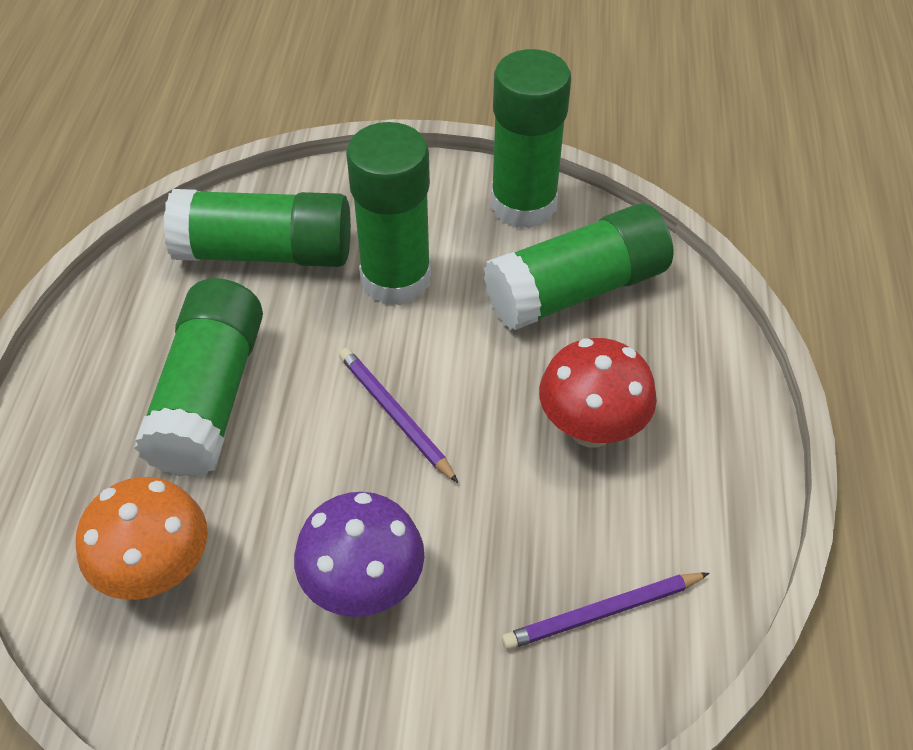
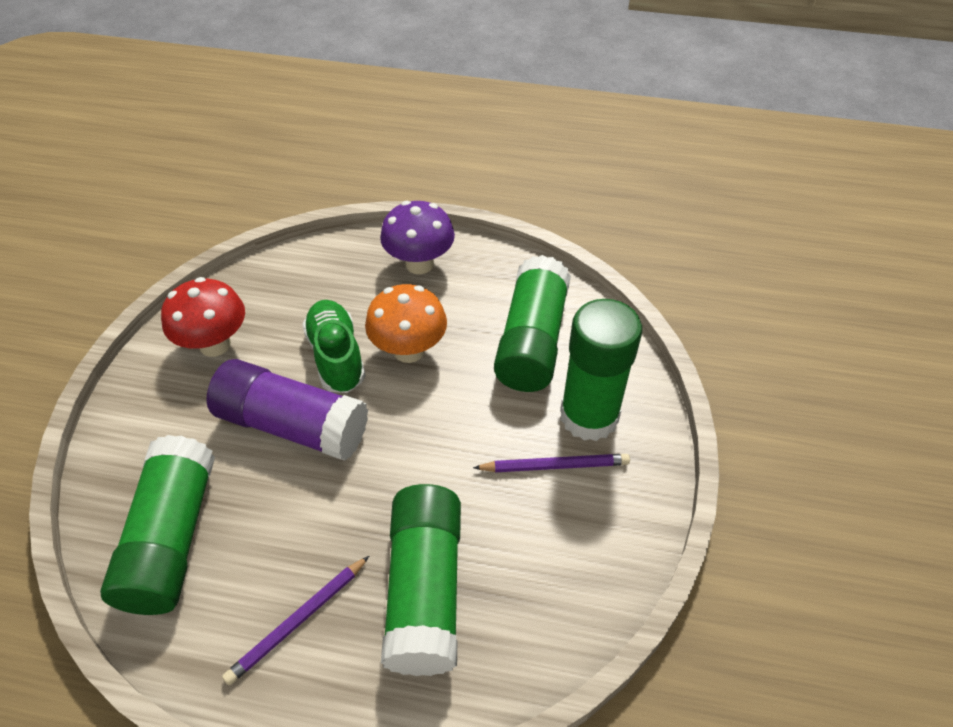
green glue stick: 5 -> 4
green shoe: 0 -> 1
purple glue stick: 0 -> 1

